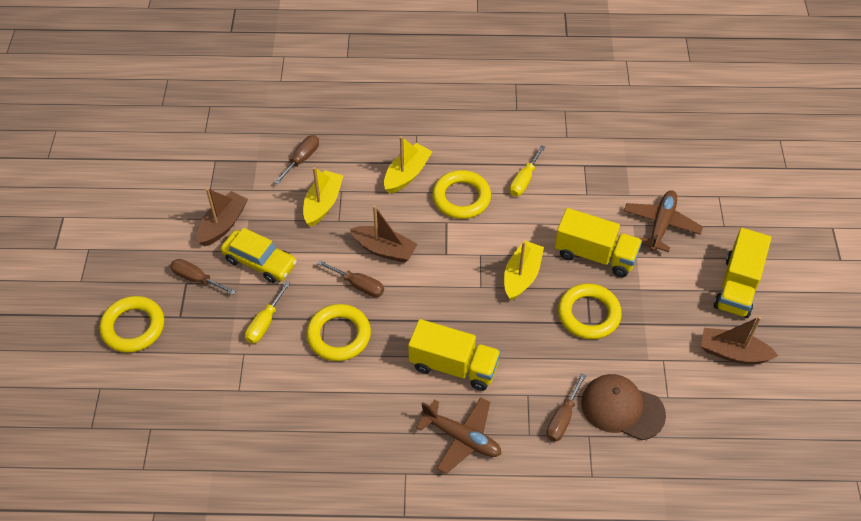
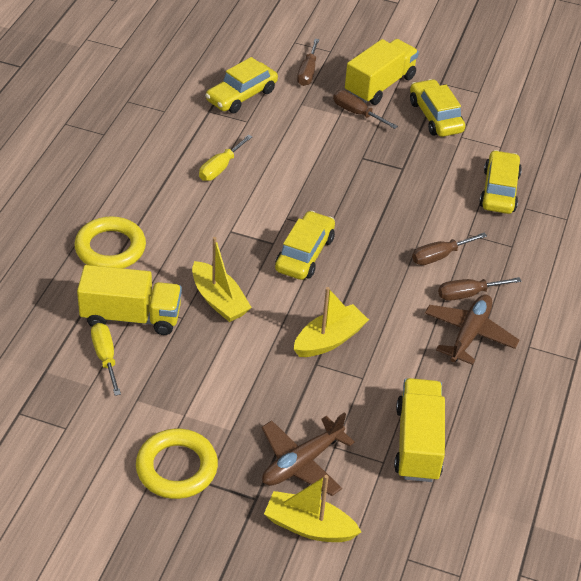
brown boat: 3 -> 0
brown cap: 1 -> 0
yellow car: 1 -> 4
yellow ring: 4 -> 2

